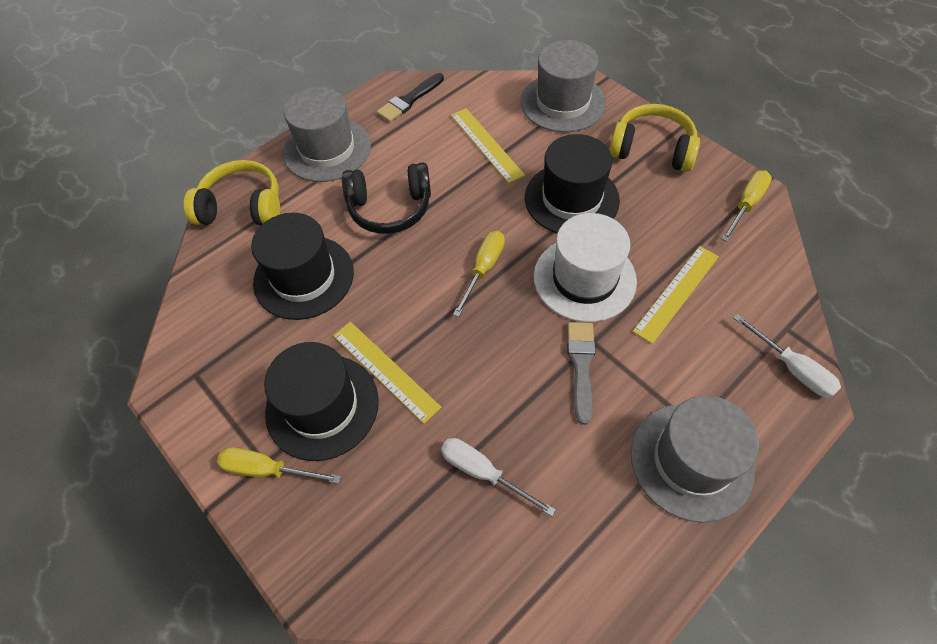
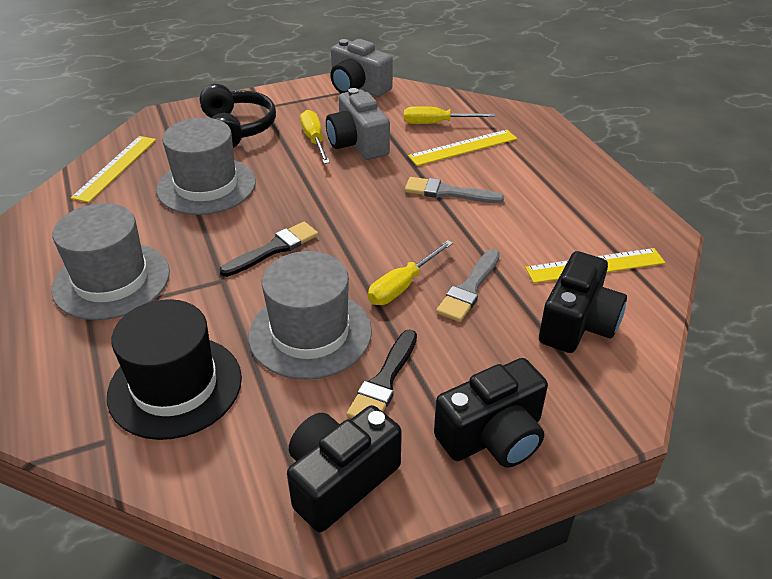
black brush: 1 -> 2
black camera: 0 -> 3
black hat: 3 -> 1
grey brush: 1 -> 2
grey camera: 0 -> 2
white hat: 1 -> 0
white screwdriver: 2 -> 0
yellow headphones: 2 -> 0

